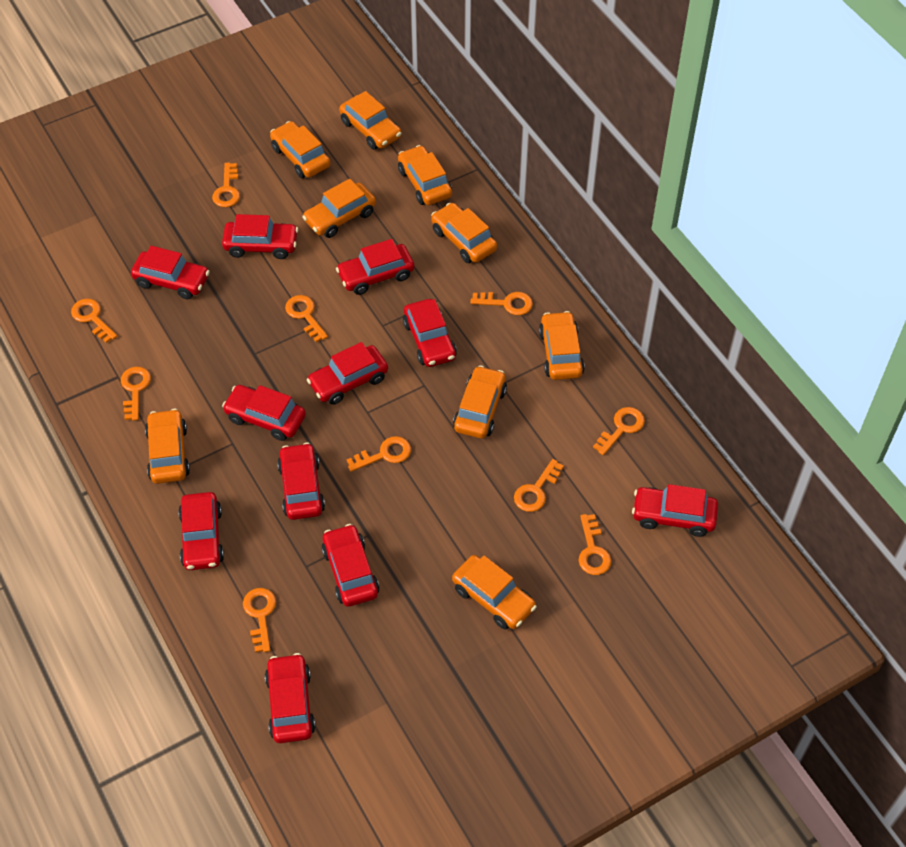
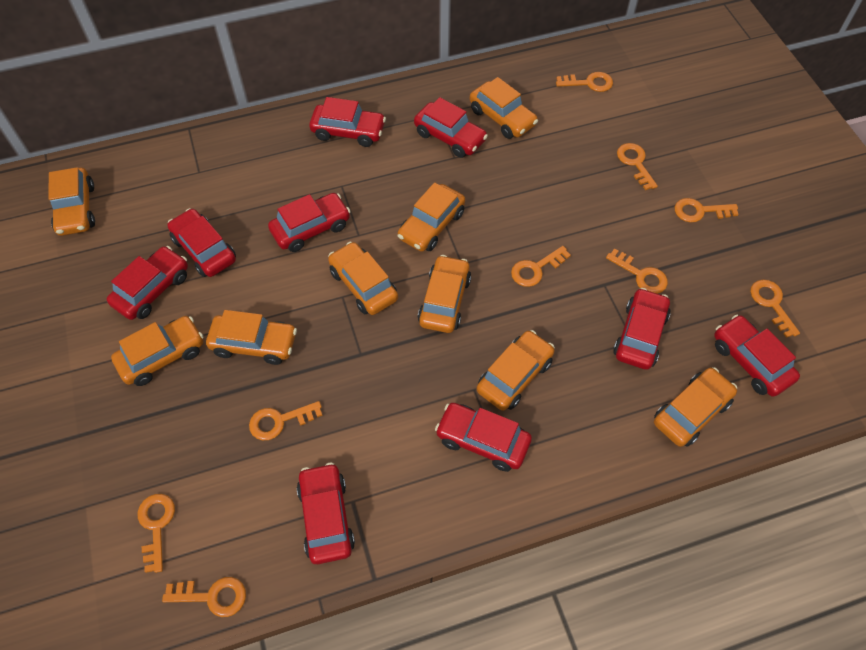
orange key: 10 -> 9
red car: 11 -> 9

